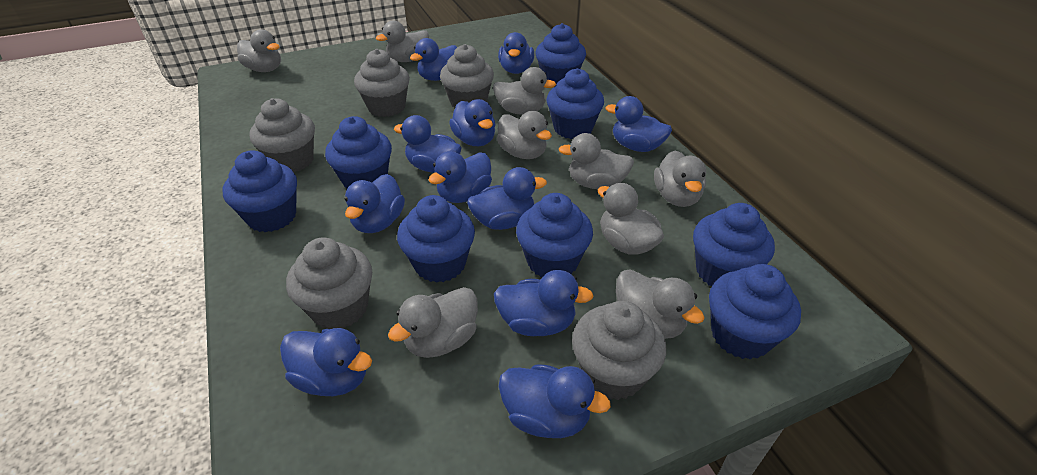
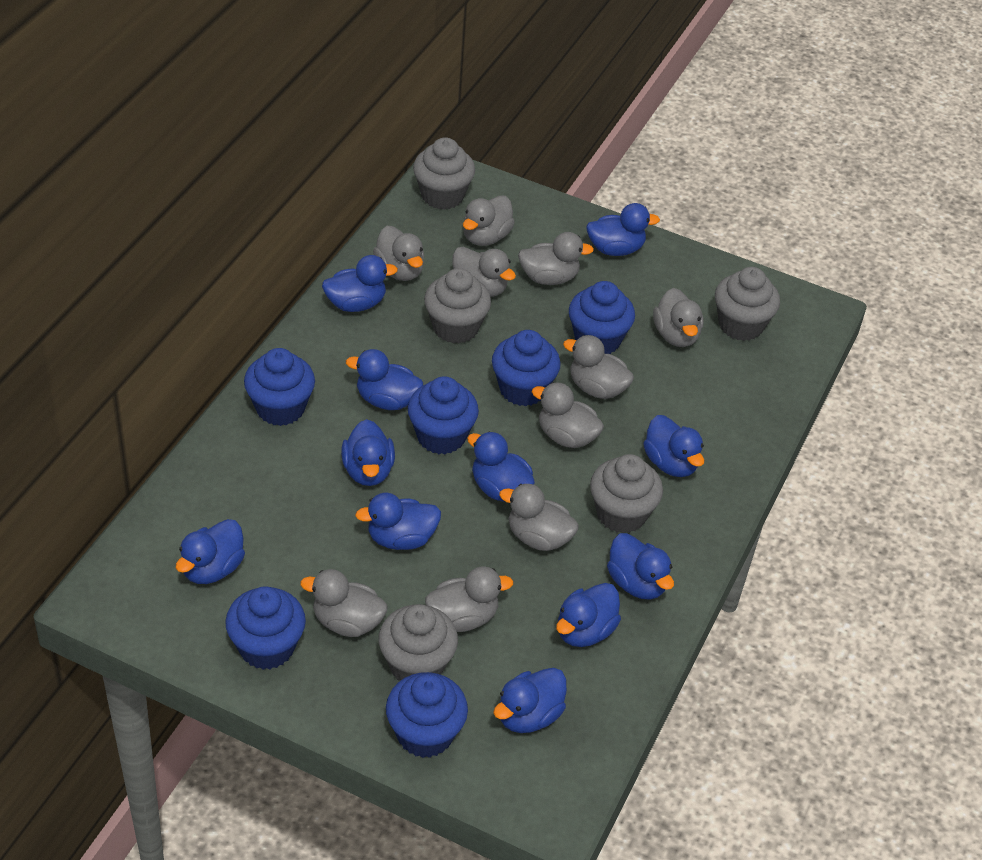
blue cupcake: 8 -> 6
grey duck: 9 -> 10

